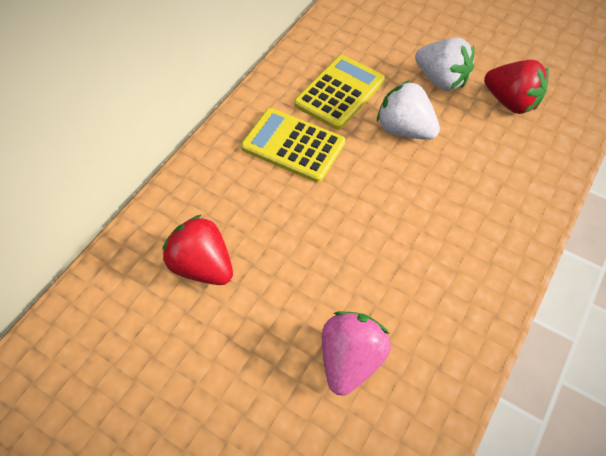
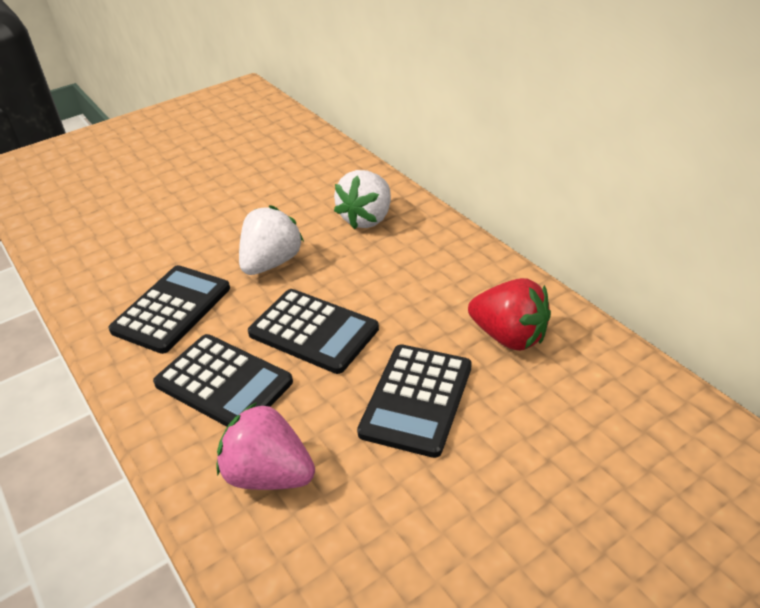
black calculator: 0 -> 4
red strawberry: 2 -> 1
yellow calculator: 2 -> 0

